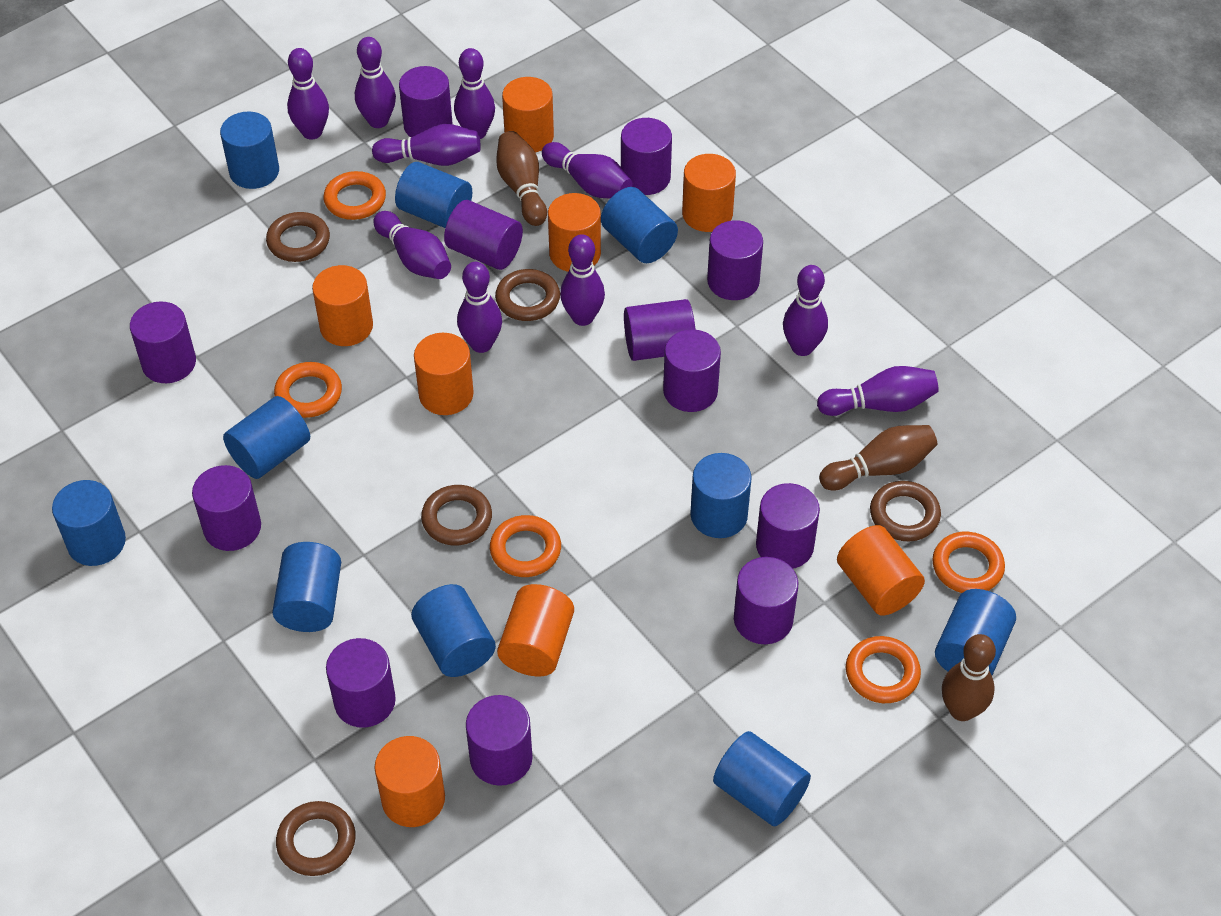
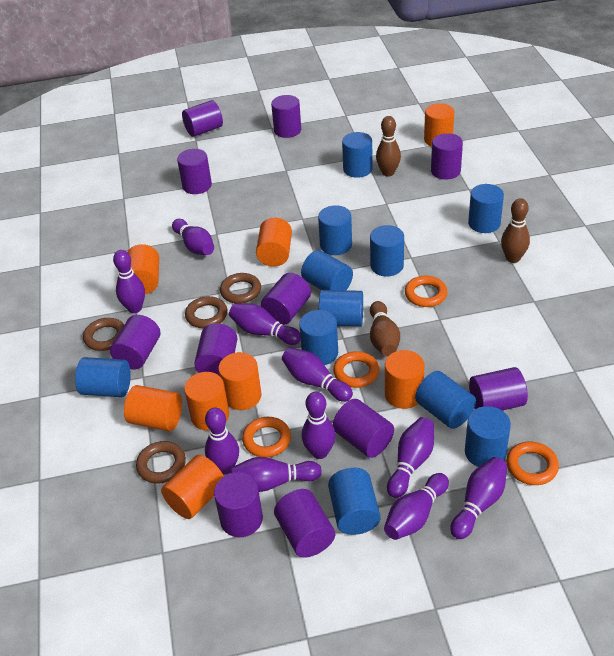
blue cylinder: 10 -> 11
brown ring: 5 -> 4
orange ring: 5 -> 4
purple cylinder: 12 -> 11

